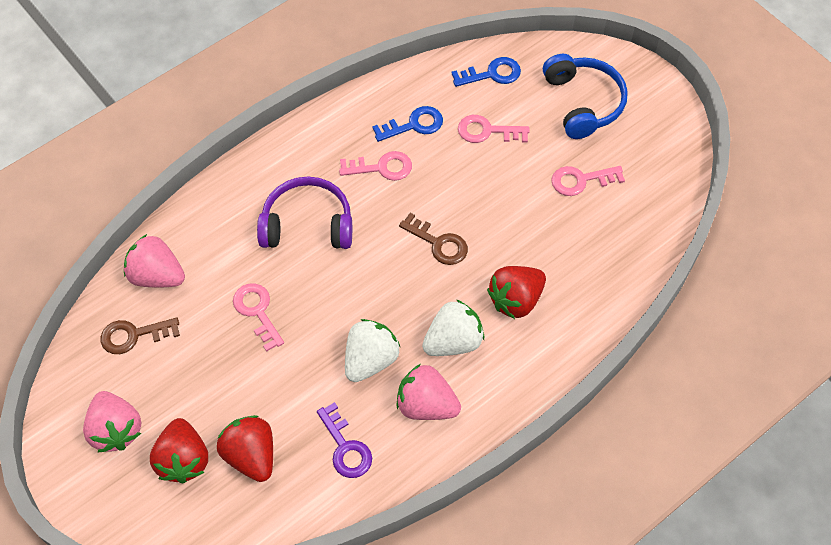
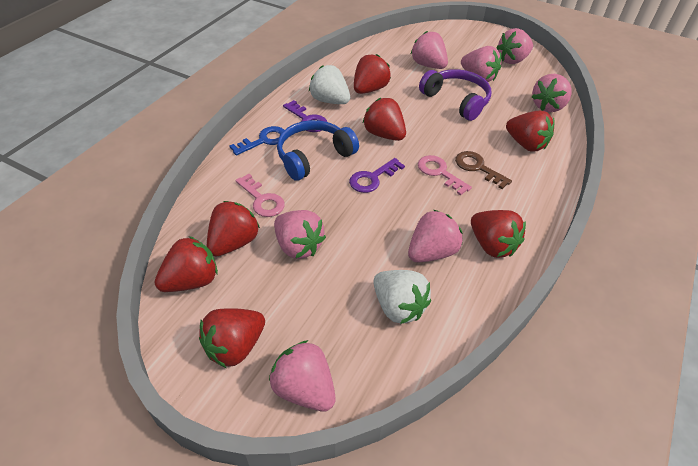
blue key: 2 -> 1
brown key: 2 -> 1
pink key: 4 -> 2
pink strawberry: 3 -> 7
purple key: 1 -> 2
red strawberry: 3 -> 7

